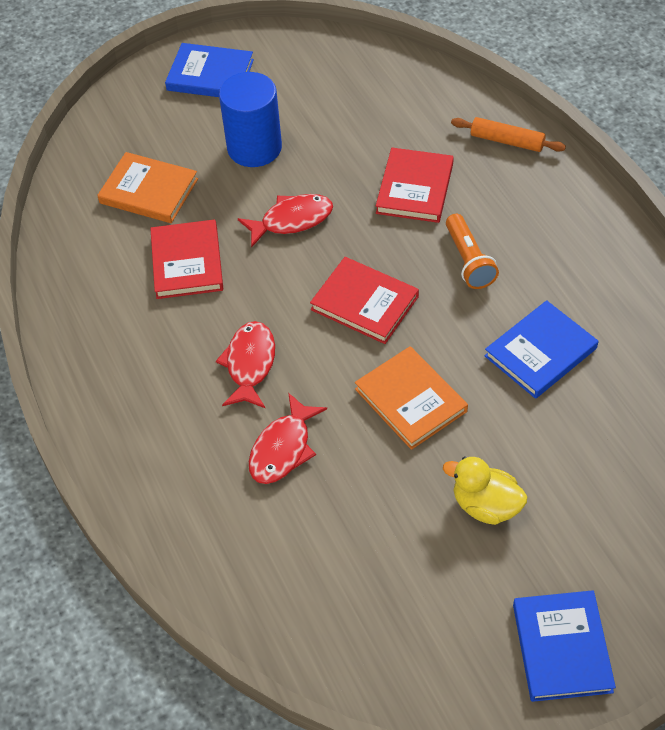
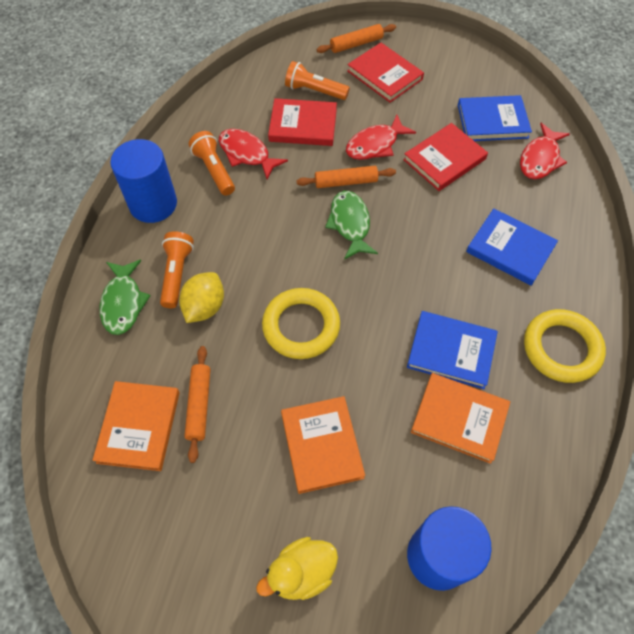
blue cylinder: 1 -> 2
green fish: 0 -> 2
orange book: 2 -> 3
orange flashlight: 1 -> 3
orange rolling pin: 1 -> 3
yellow lemon: 0 -> 1
yellow ring: 0 -> 2

